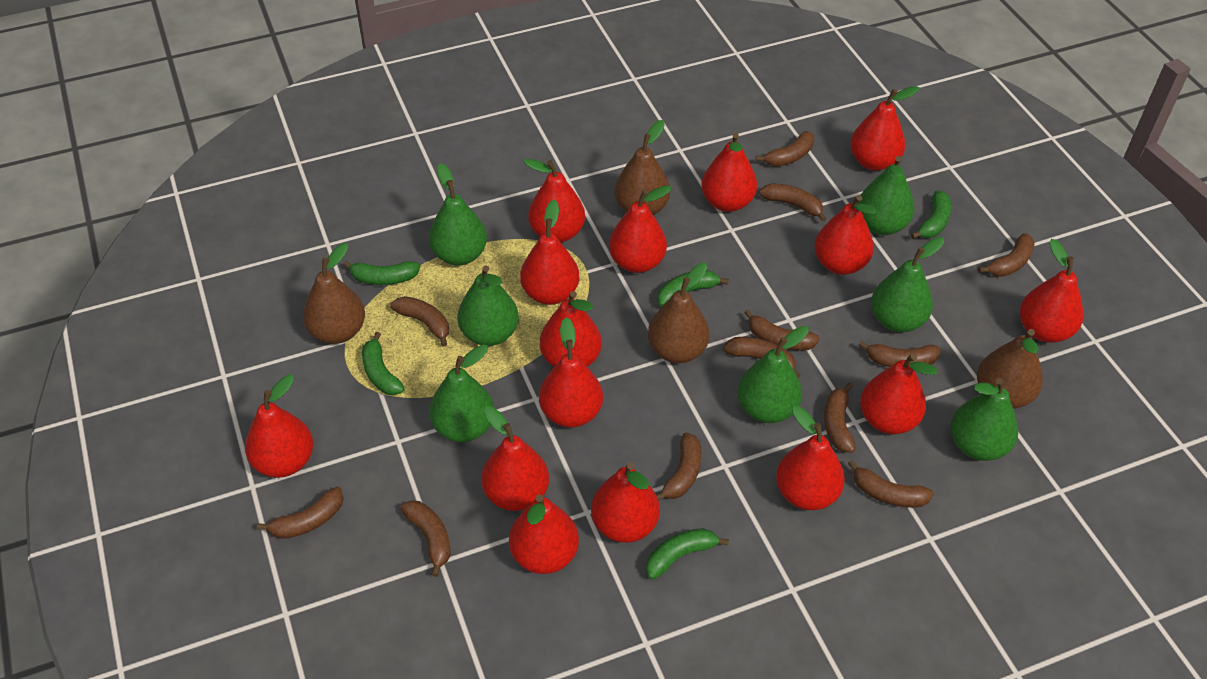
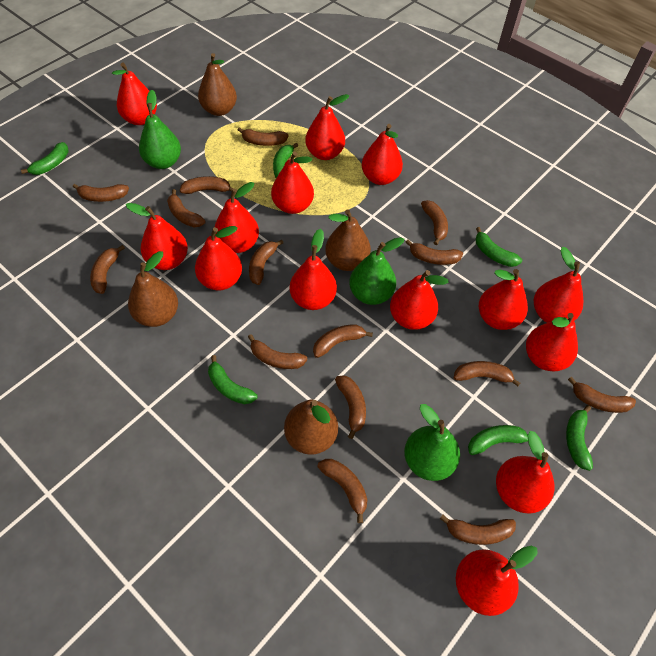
brown banana: 12 -> 15
green banana: 5 -> 6
green pear: 7 -> 3
red pear: 15 -> 14

